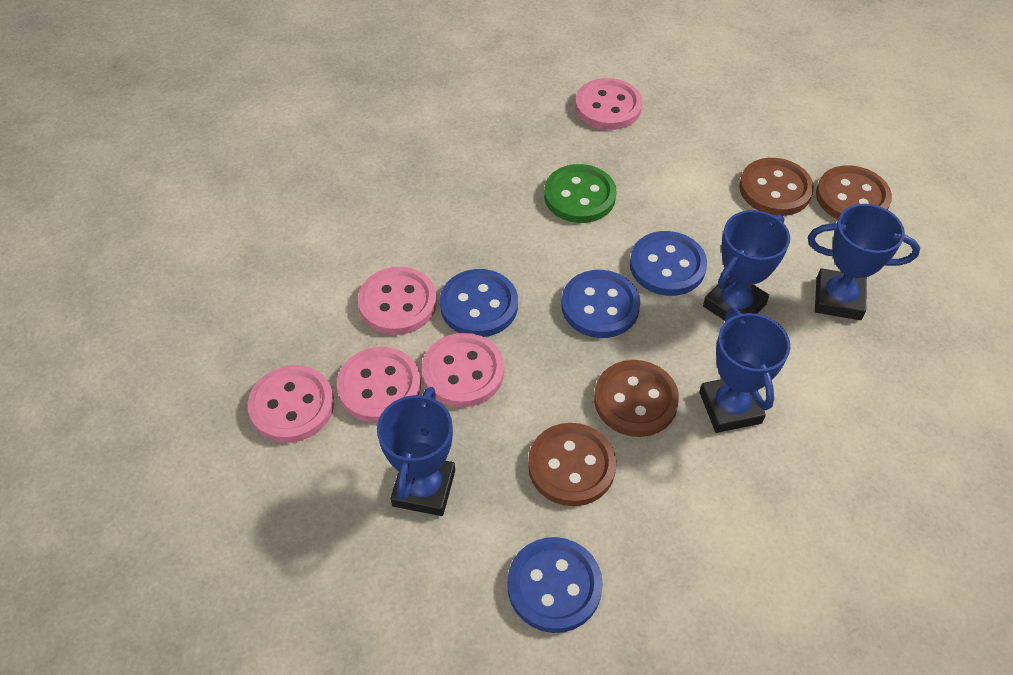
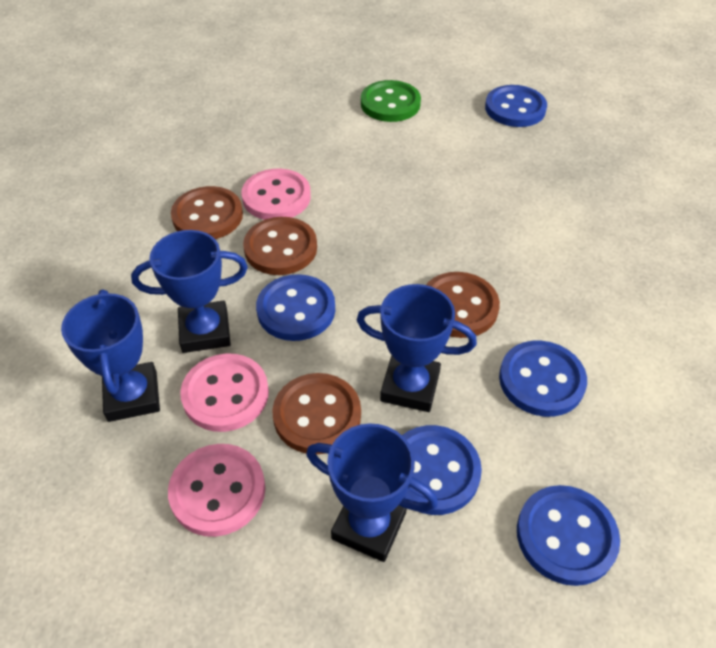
blue button: 4 -> 5
pink button: 5 -> 3

